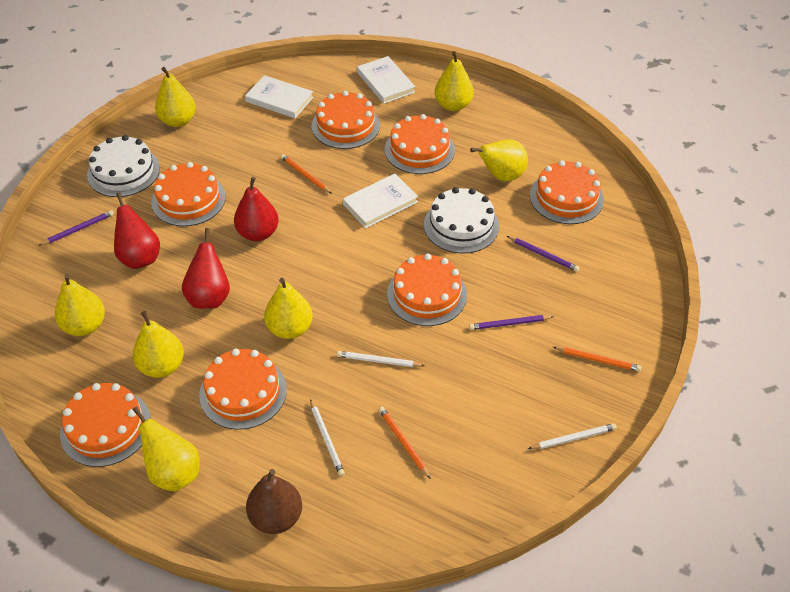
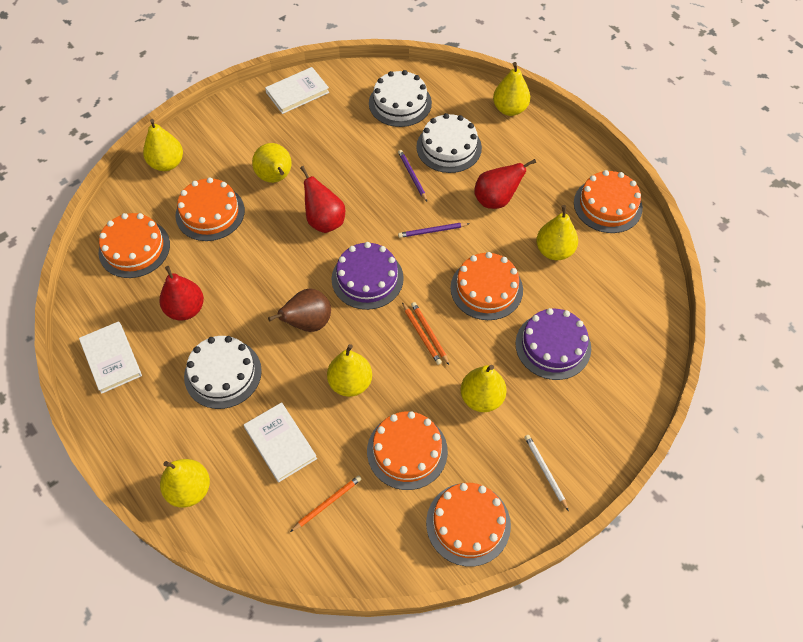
orange cake: 7 -> 6
purple cake: 0 -> 2
purple pencil: 3 -> 2
white cake: 2 -> 3
white pencil: 3 -> 1

